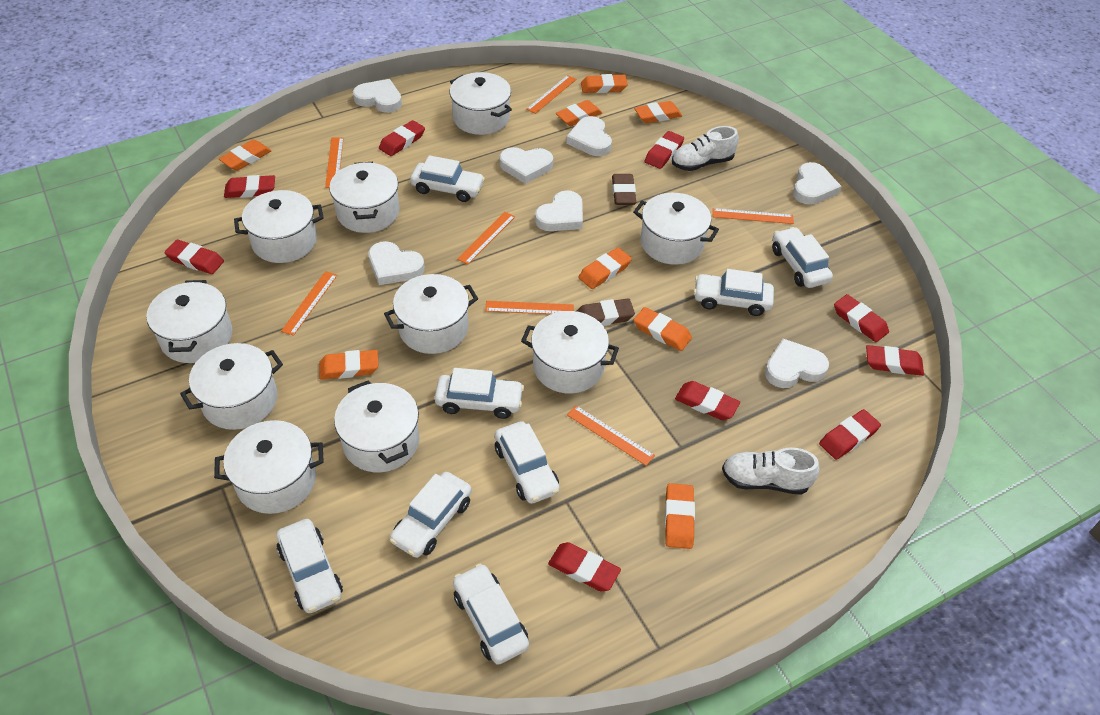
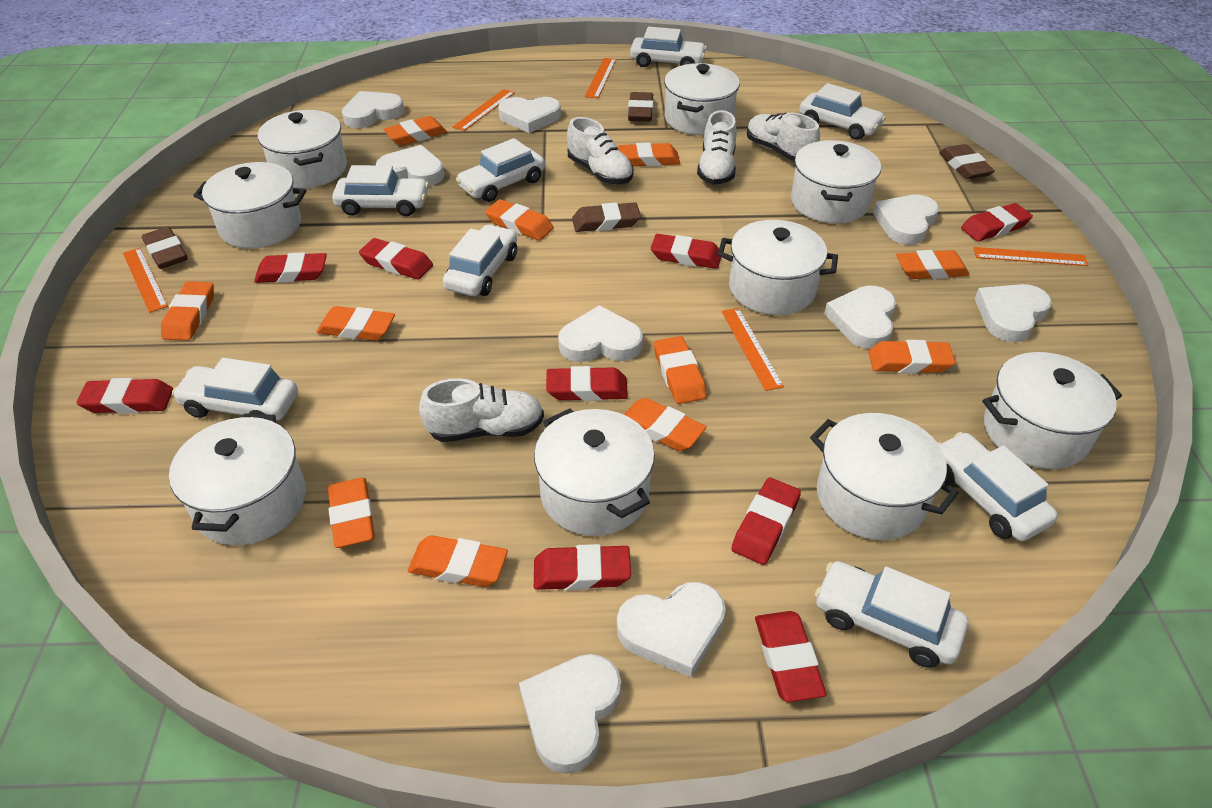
brown eraser: 2 -> 4
orange eraser: 8 -> 11
orange ruler: 7 -> 5
white heart: 7 -> 9
white pot: 10 -> 9
white shoe: 2 -> 4

